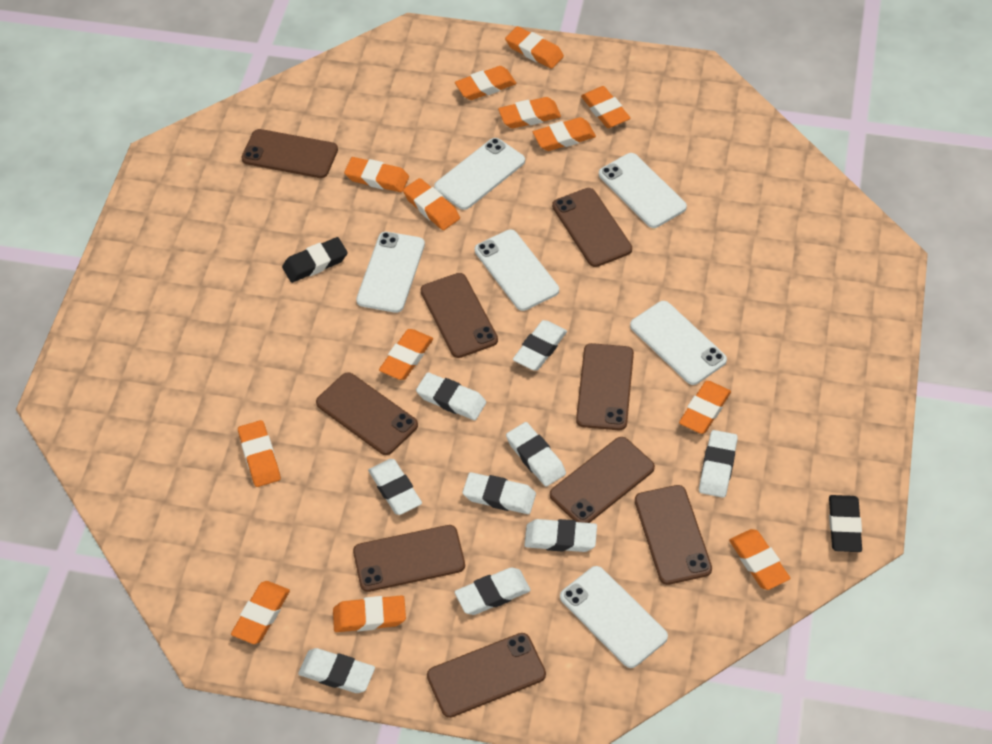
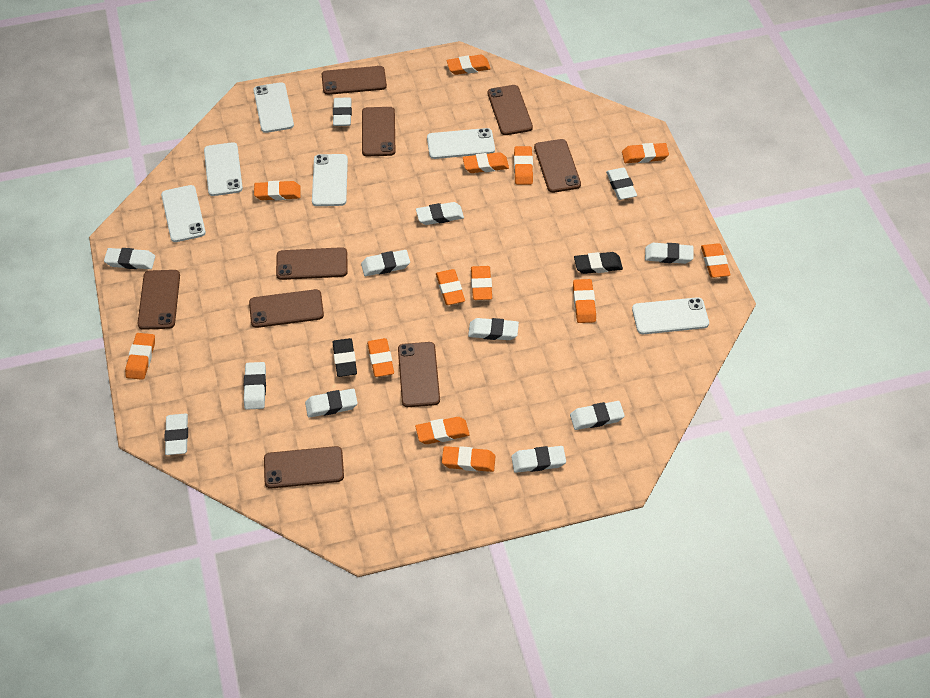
white eraser: 9 -> 12

